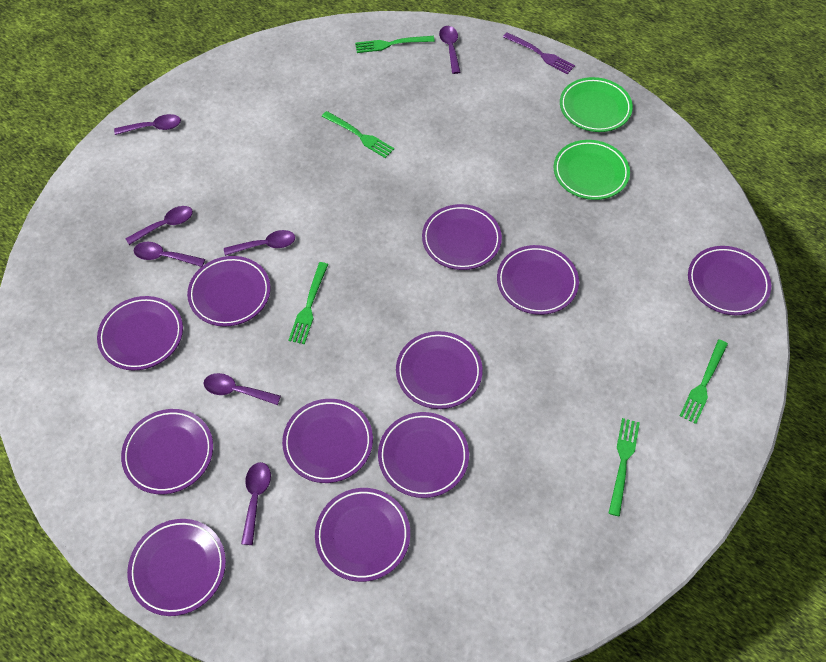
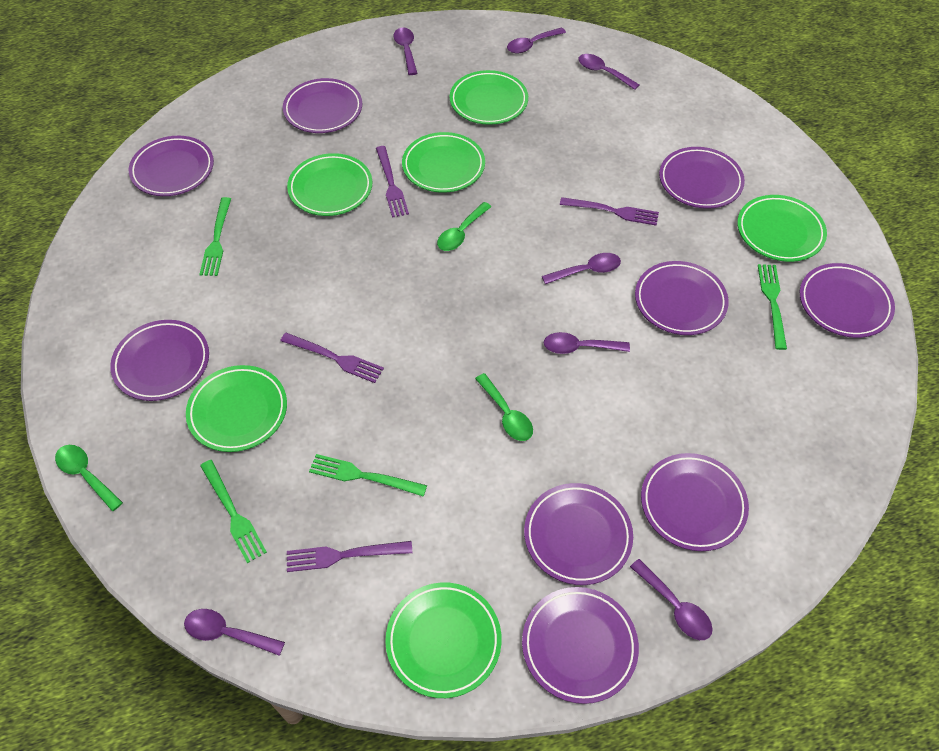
green fork: 5 -> 4
green plate: 2 -> 6
green spoon: 0 -> 3
purple fork: 1 -> 4
purple plate: 11 -> 9

